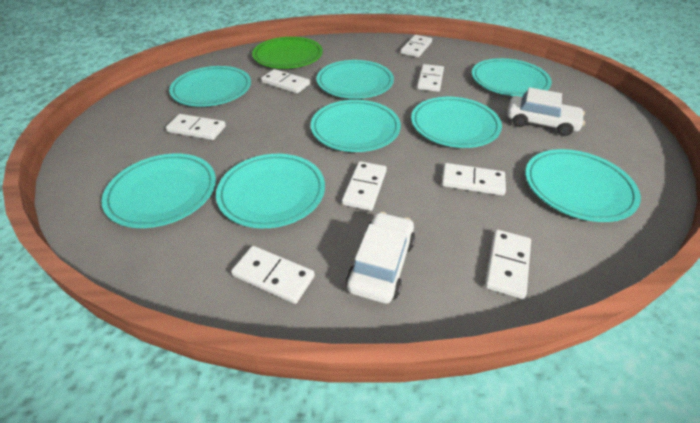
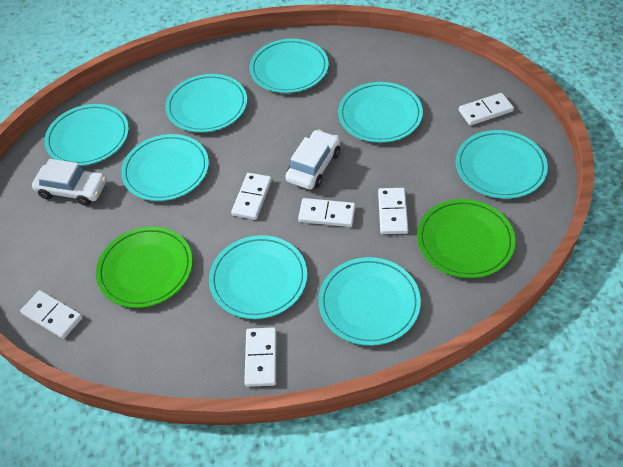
green plate: 1 -> 2
white domino: 8 -> 6

